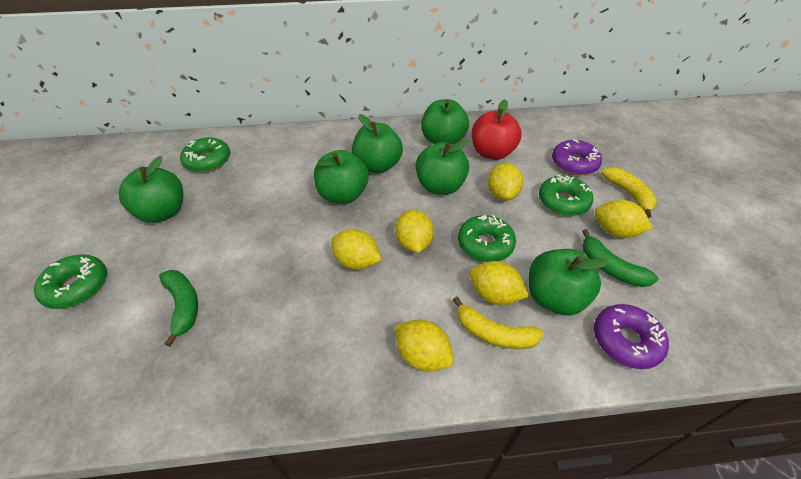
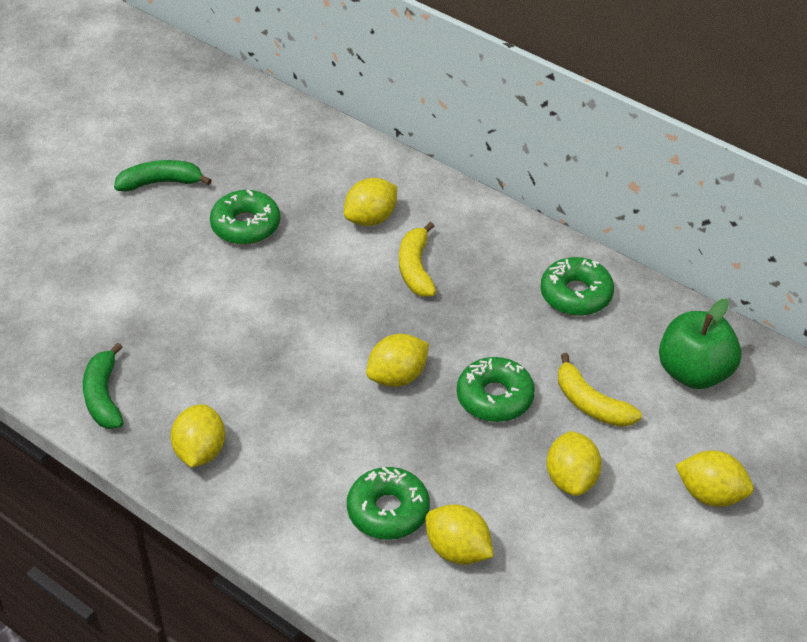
green apple: 6 -> 1
purple donut: 2 -> 0
red apple: 1 -> 0

